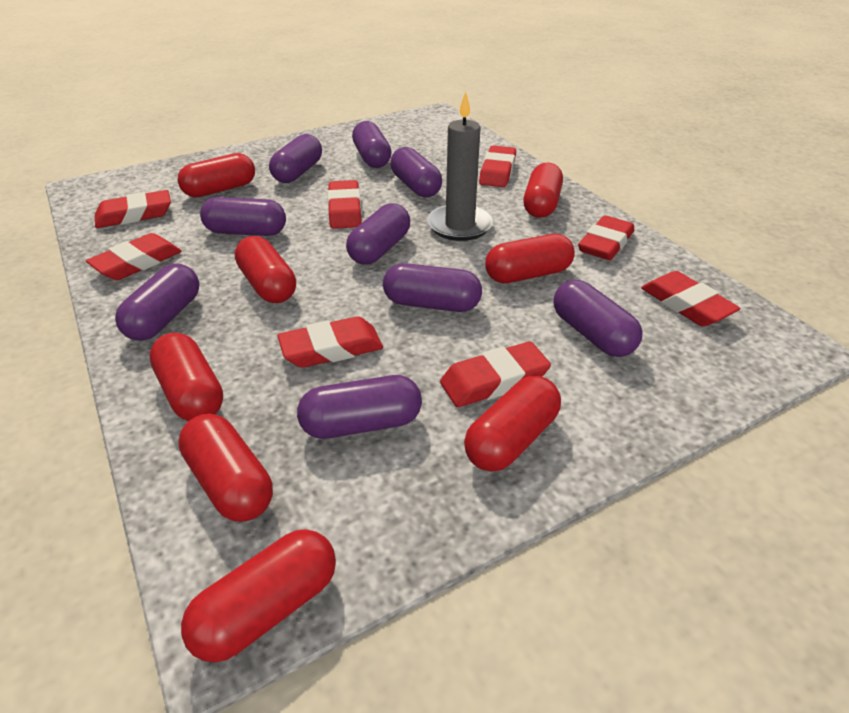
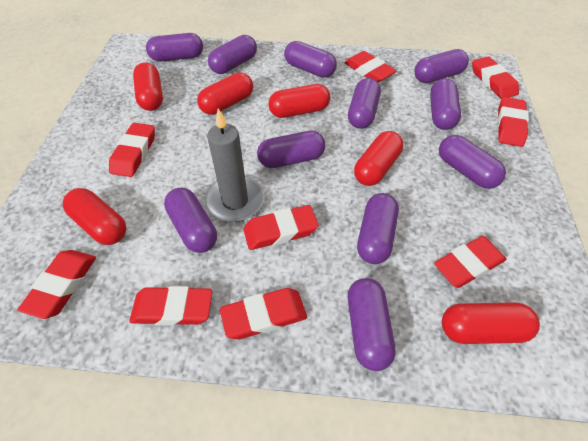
purple capsule: 9 -> 11
red capsule: 8 -> 6
red eraser: 8 -> 9

